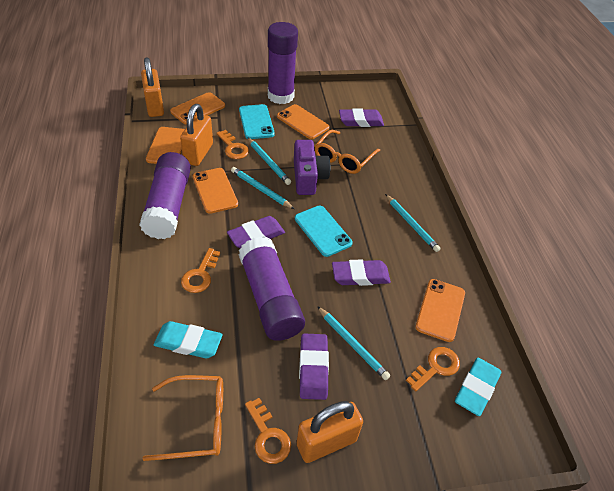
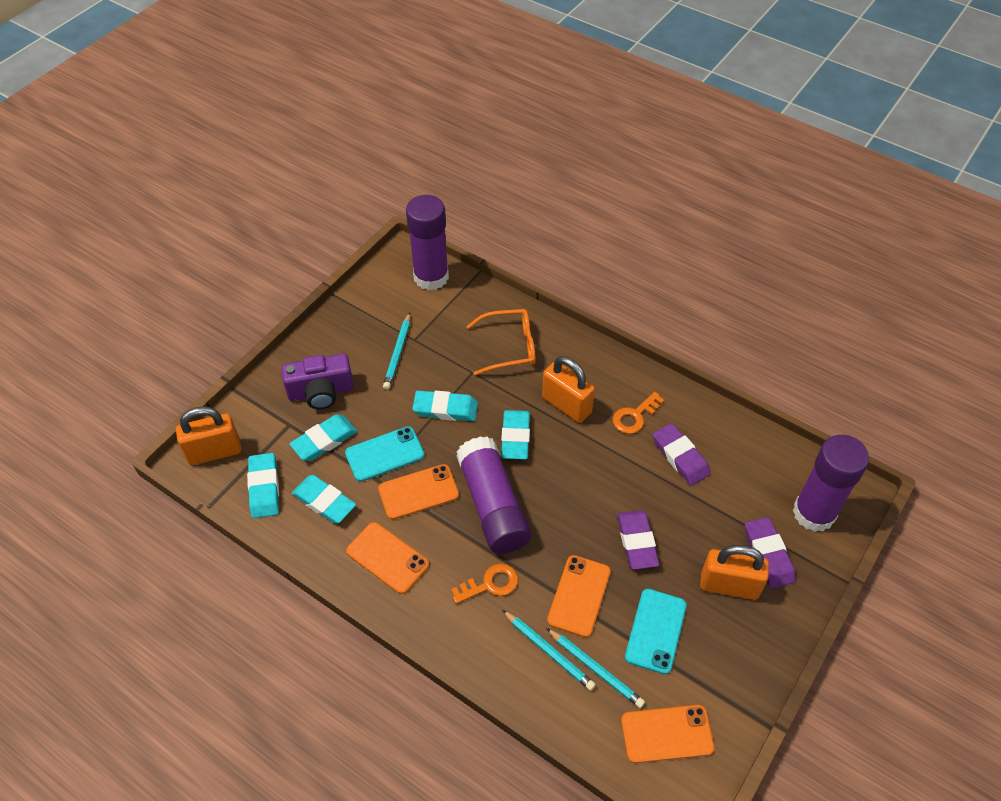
orange glasses: 2 -> 1
orange key: 4 -> 2
orange phone: 5 -> 4
purple eraser: 4 -> 3
turquoise eraser: 2 -> 5
turquoise pencil: 4 -> 3

